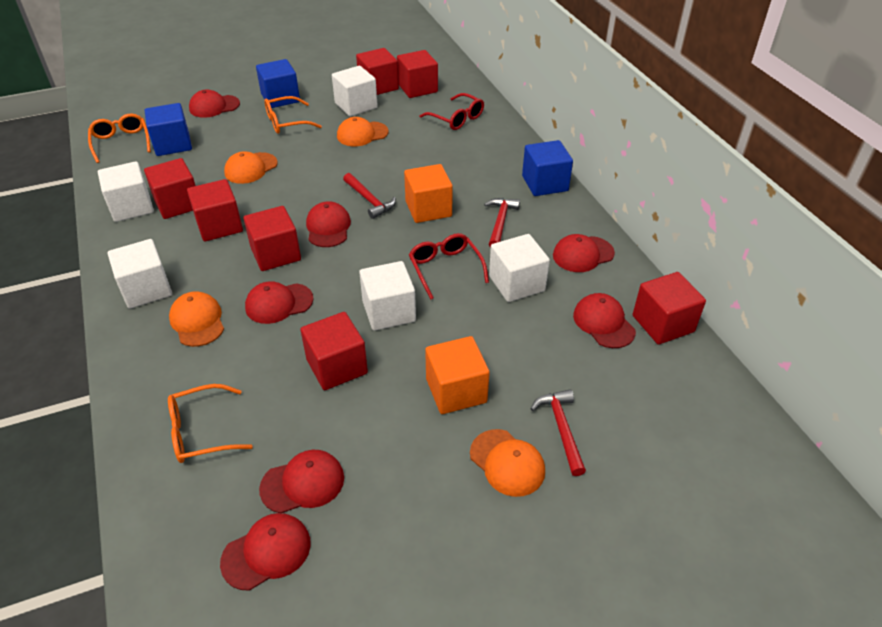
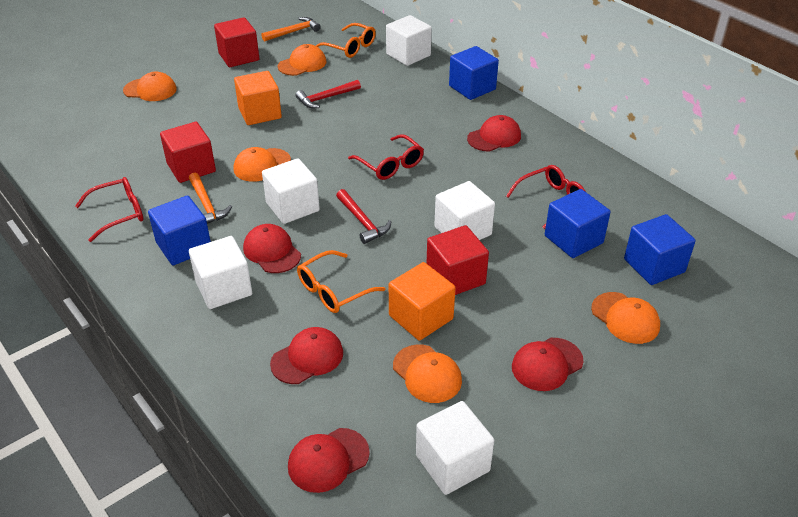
blue cube: 3 -> 4
orange cap: 4 -> 5
orange glasses: 3 -> 2
orange hammer: 0 -> 2
red cap: 7 -> 5
red cube: 7 -> 3
red glasses: 2 -> 3
red hammer: 3 -> 2

